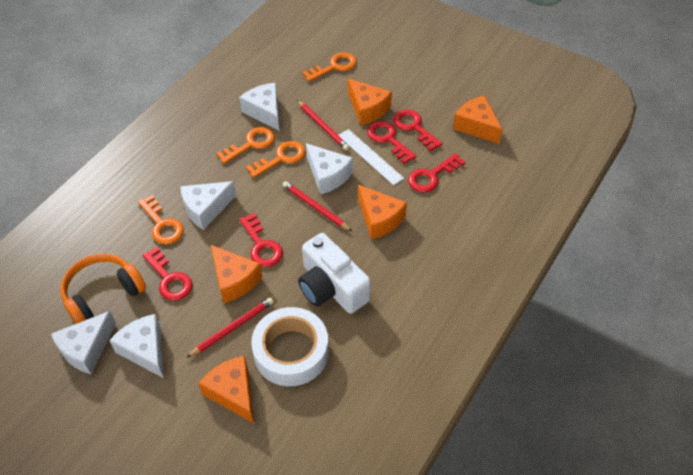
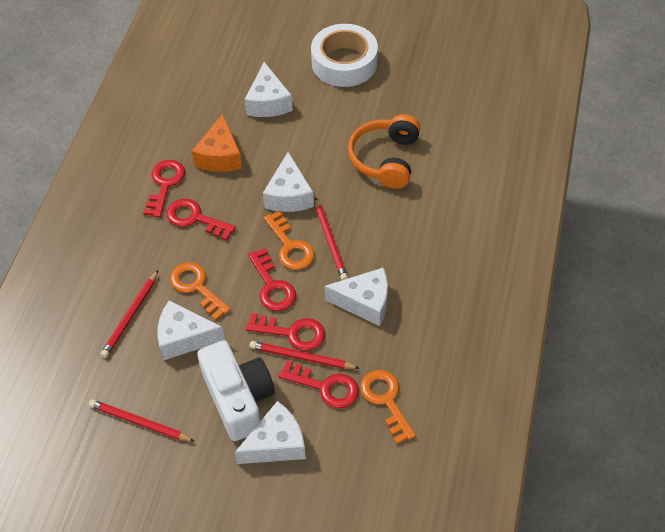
orange cheese: 5 -> 1
orange key: 4 -> 3
red pencil: 3 -> 4
white ruler: 1 -> 0

